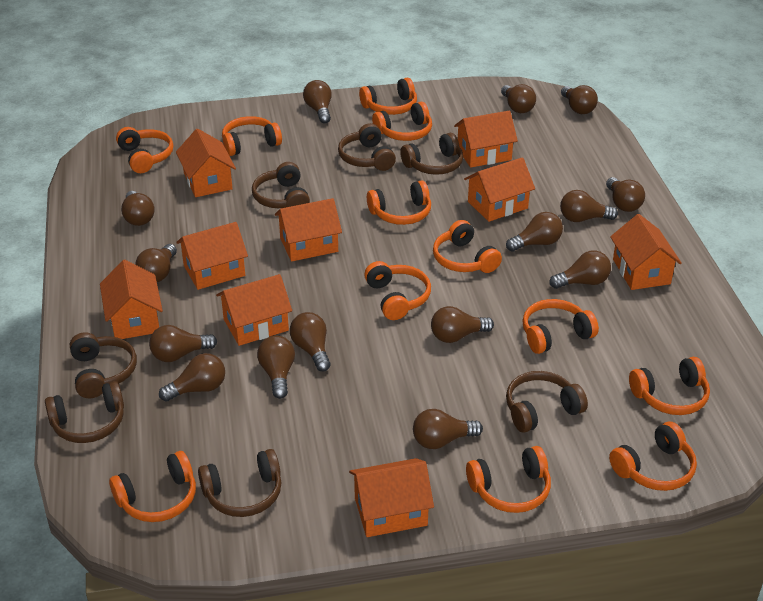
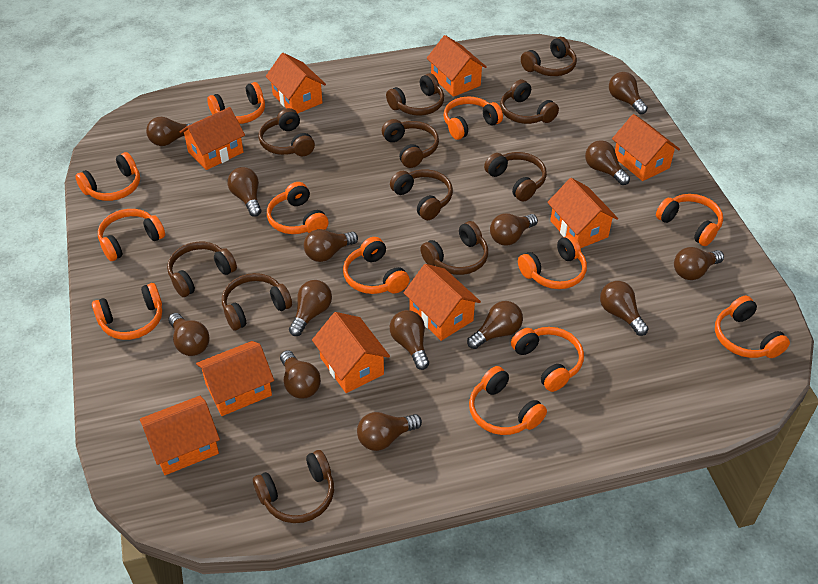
brown headphones: 7 -> 11
brown light bulb: 15 -> 14

